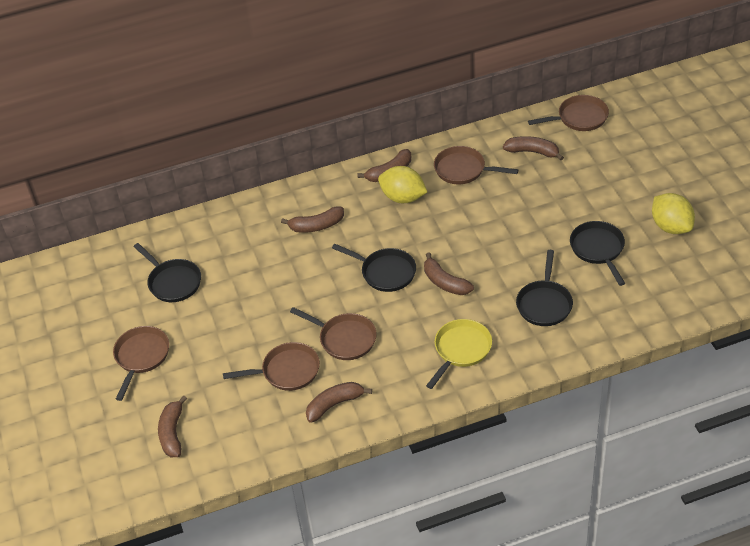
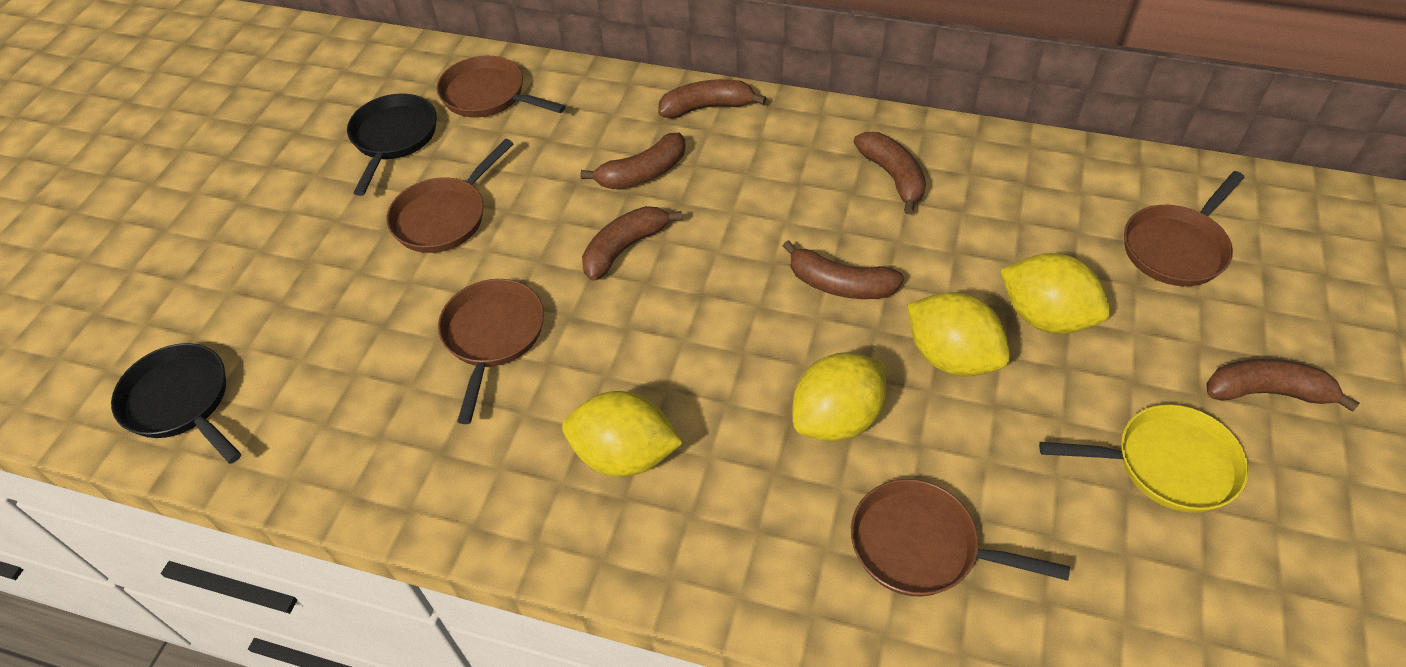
black pan: 4 -> 2
yellow lemon: 2 -> 4

